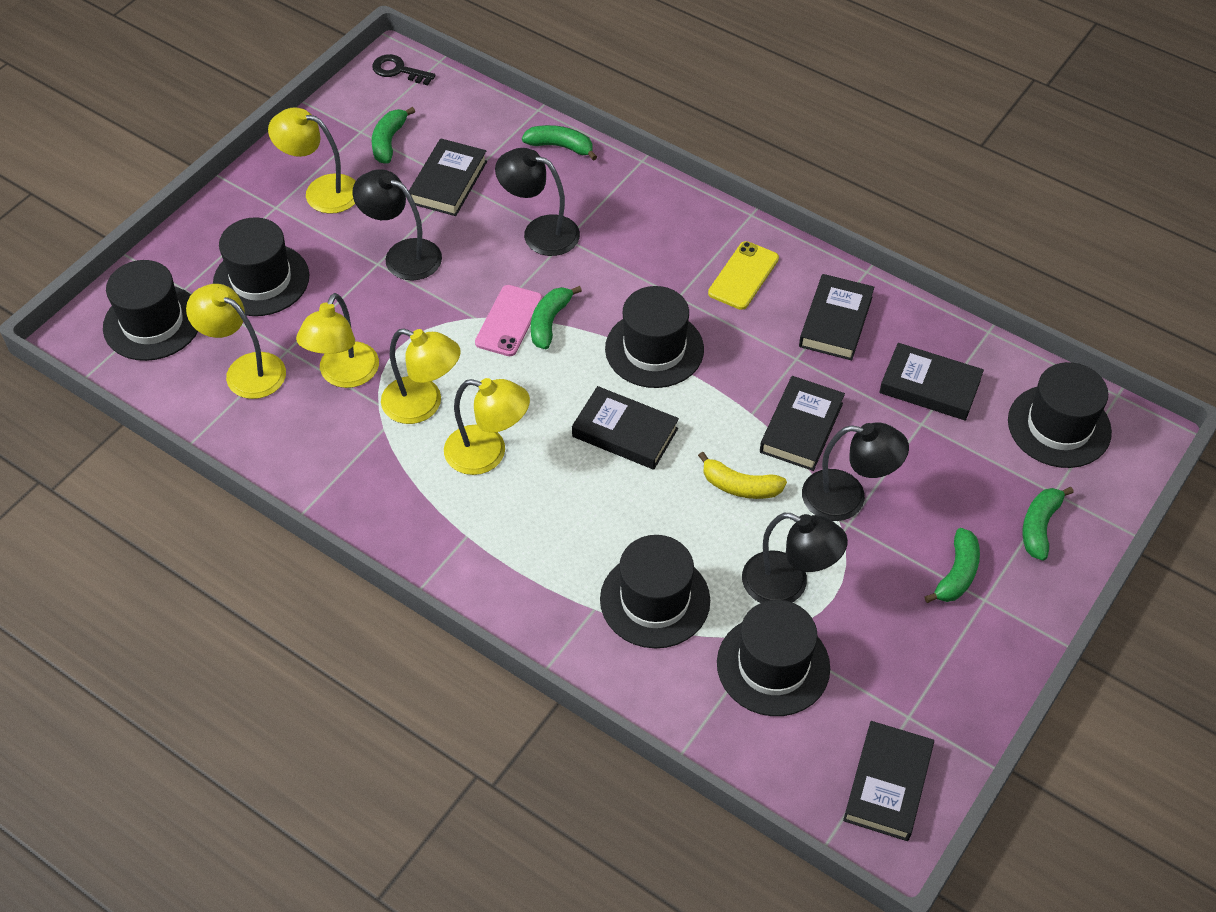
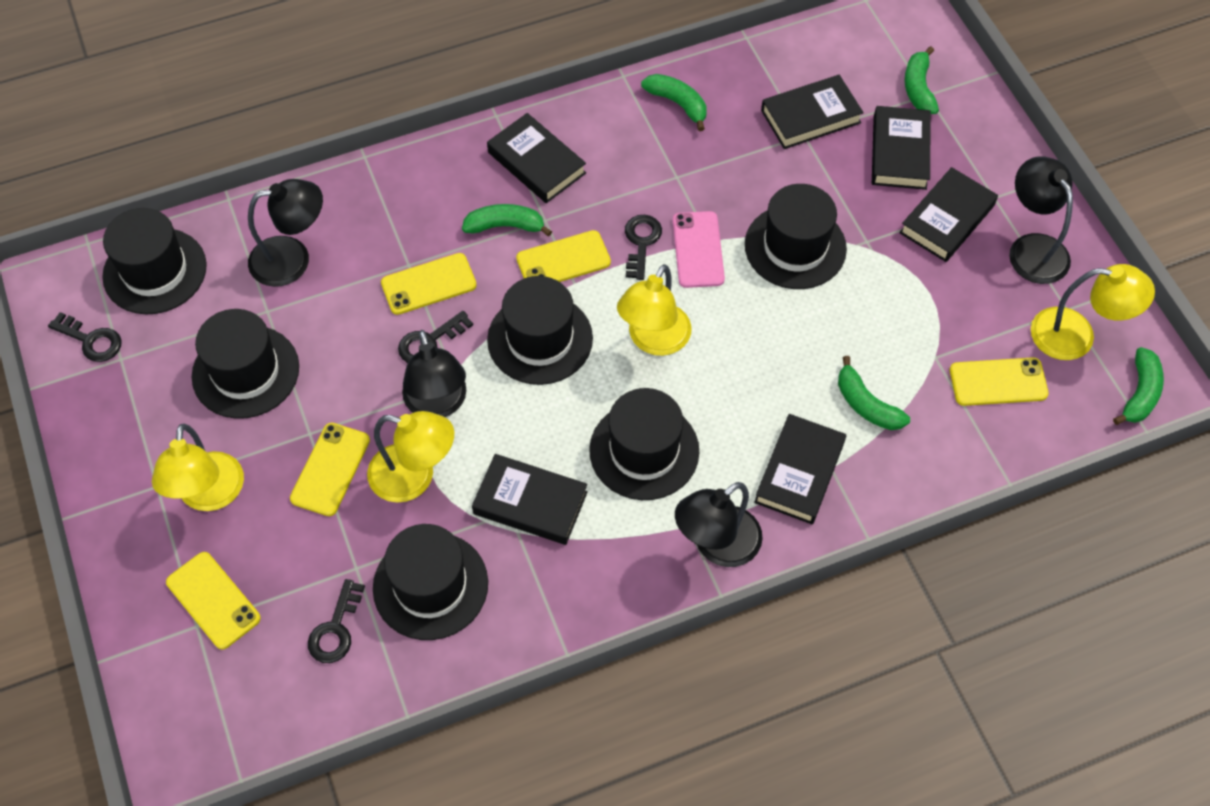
black key: 1 -> 4
yellow banana: 1 -> 0
yellow lamp: 5 -> 4
yellow phone: 1 -> 5

